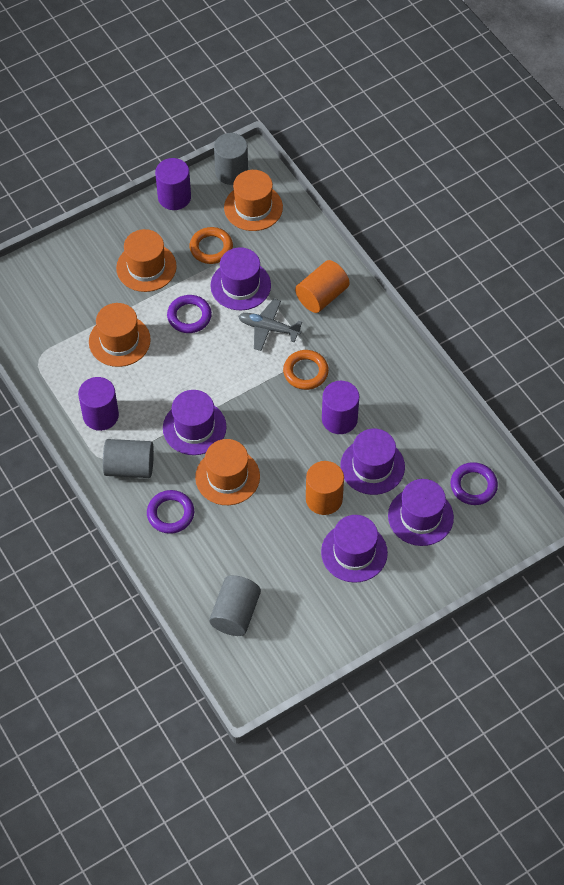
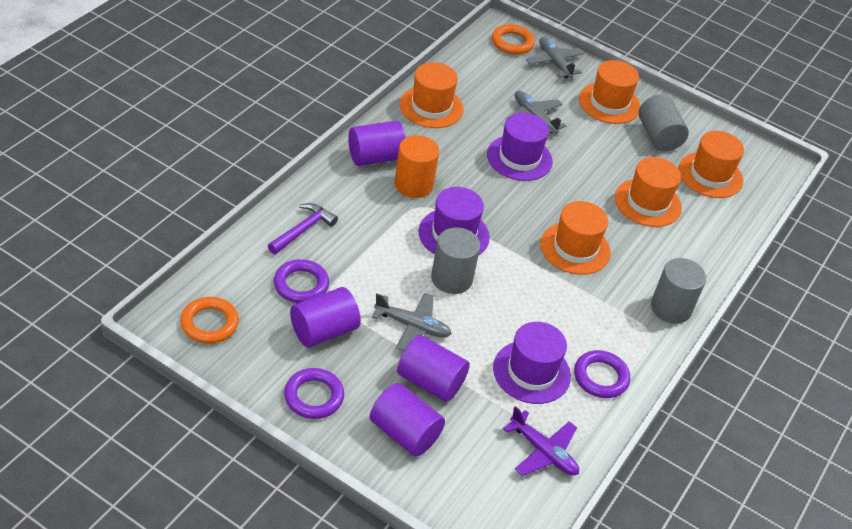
grey plane: 1 -> 3
orange cylinder: 2 -> 1
orange hat: 4 -> 5
purple cylinder: 3 -> 4
purple hammer: 0 -> 1
purple hat: 5 -> 3
purple plane: 0 -> 1

